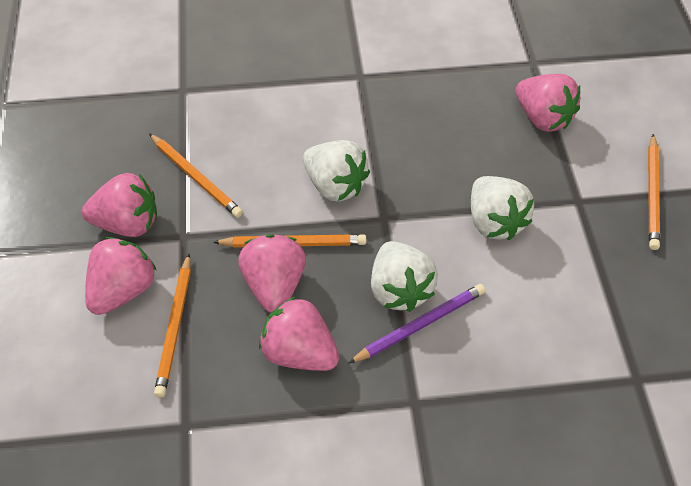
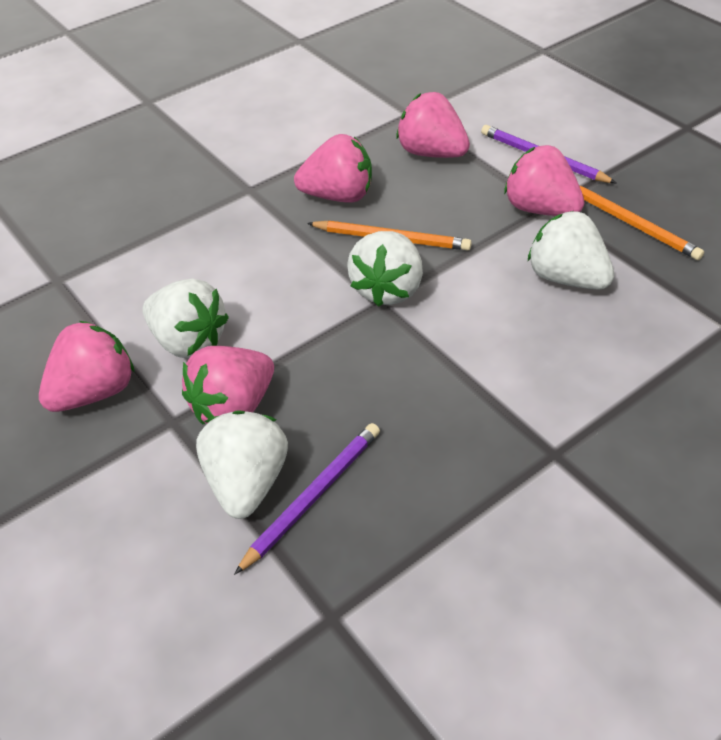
orange pencil: 4 -> 2
purple pencil: 1 -> 2
white strawberry: 3 -> 4

